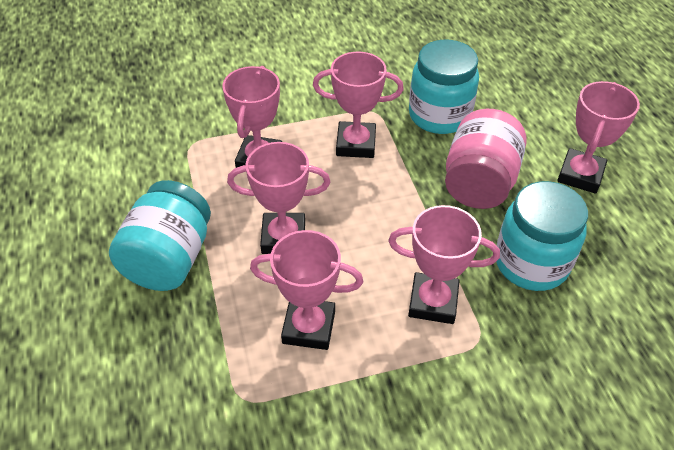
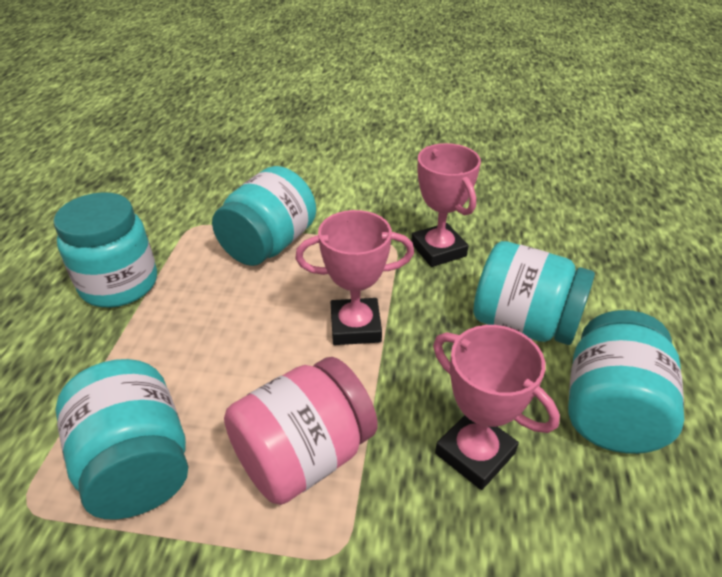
pink trophy: 6 -> 3
turquoise jar: 3 -> 5

